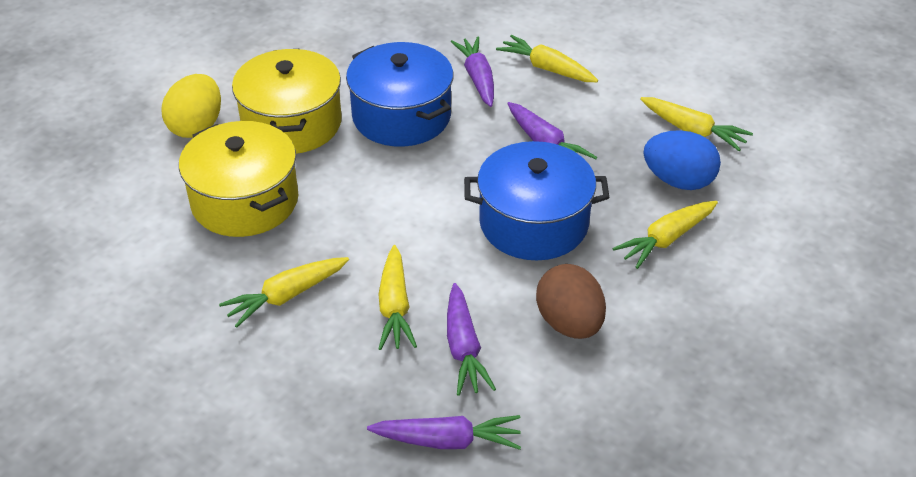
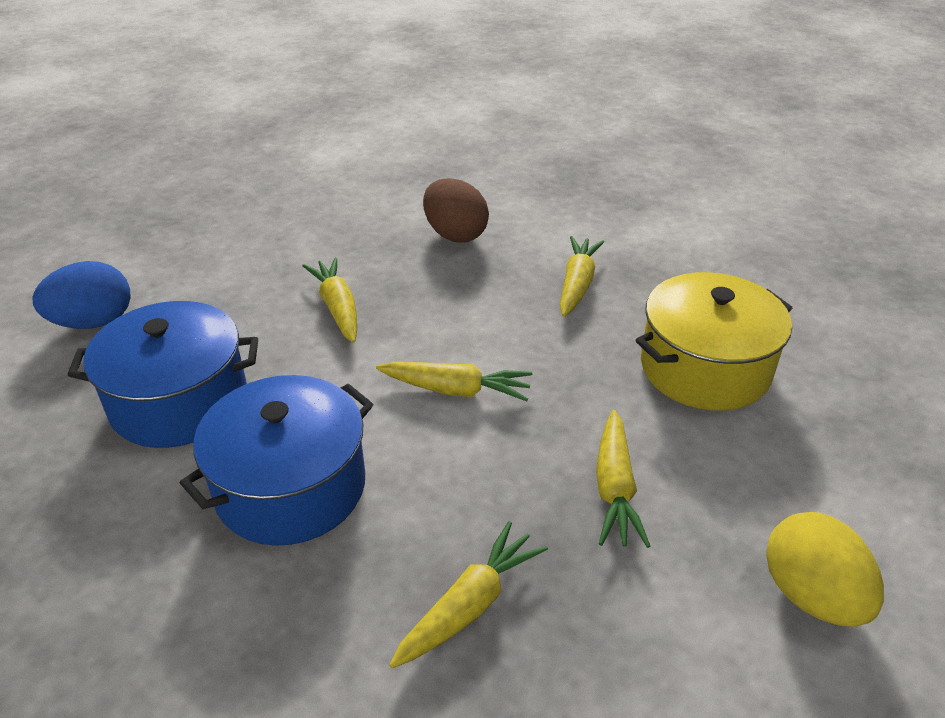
purple carrot: 4 -> 0
yellow pot: 2 -> 1

